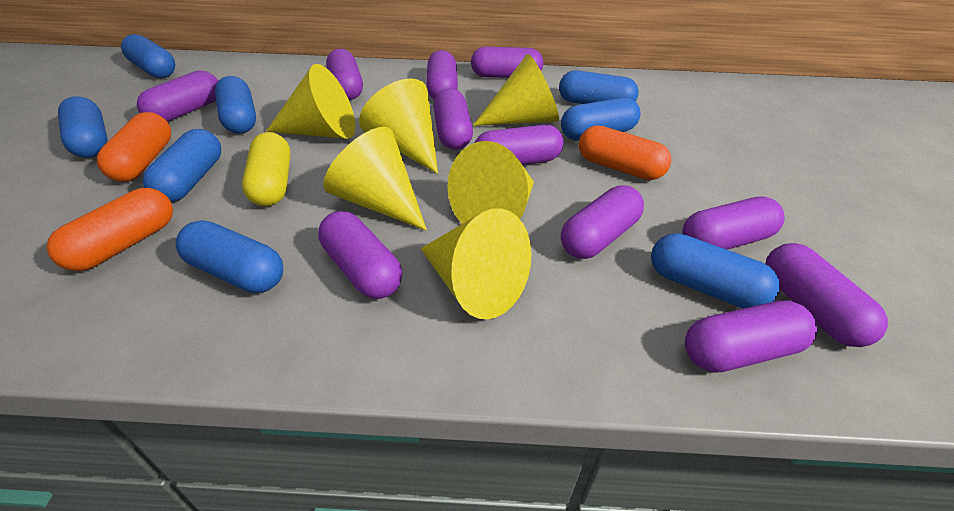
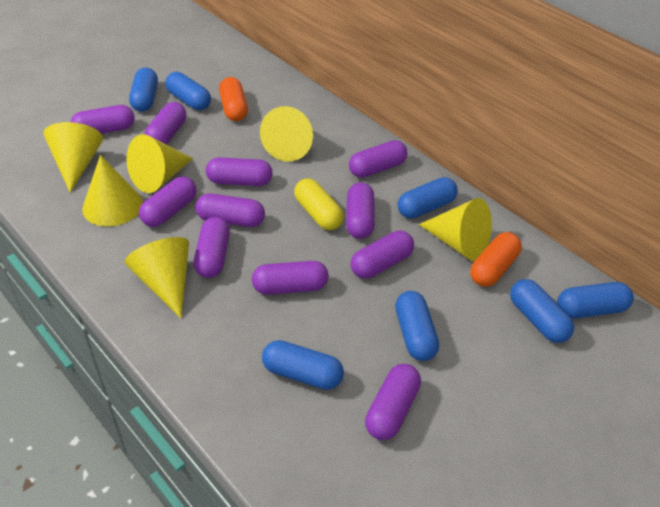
blue capsule: 8 -> 7
orange capsule: 3 -> 2

